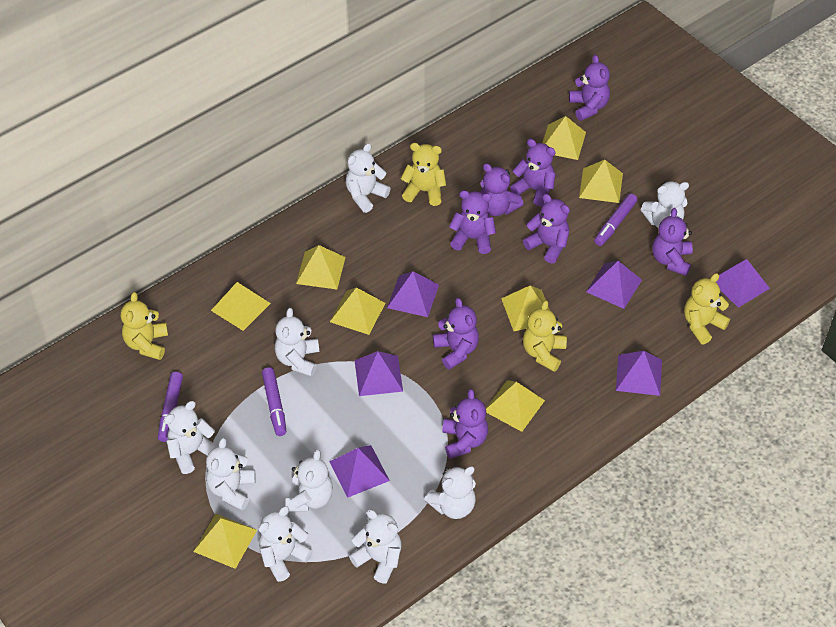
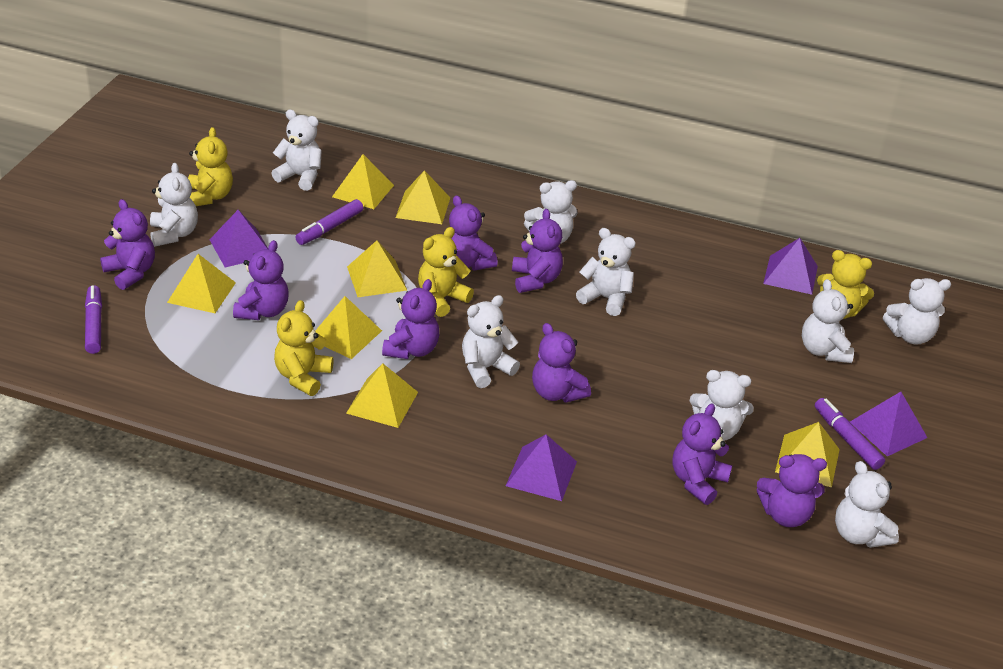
purple pyramid: 6 -> 4
yellow pyramid: 8 -> 7

